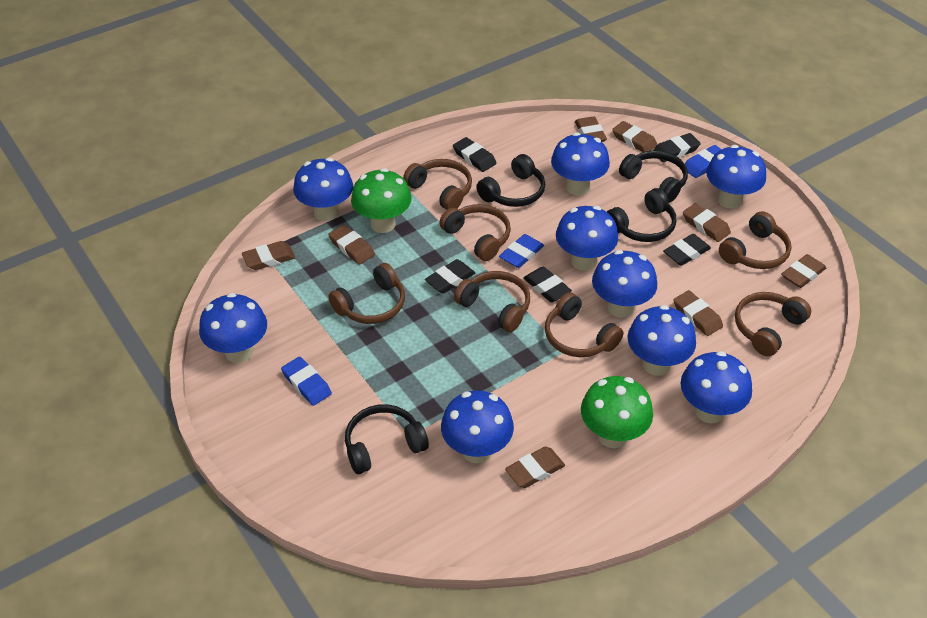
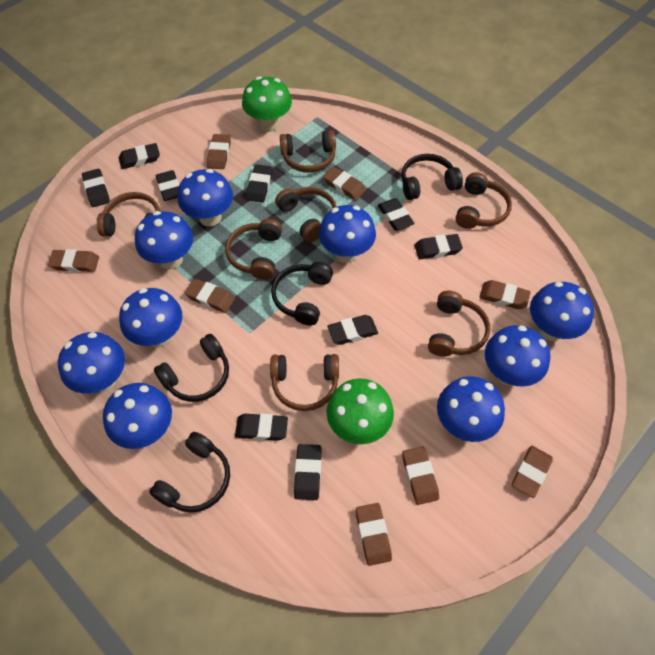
black eraser: 5 -> 9
blue eraser: 3 -> 0

